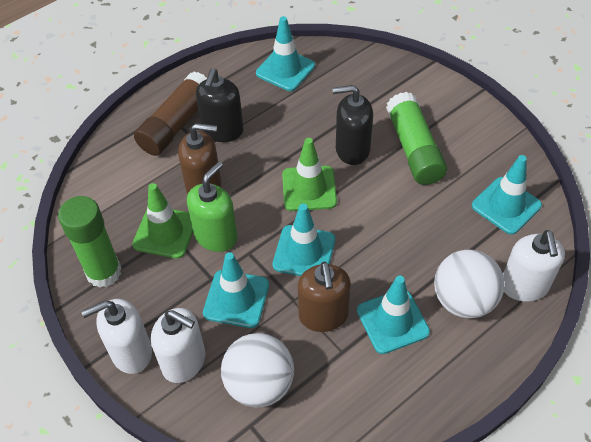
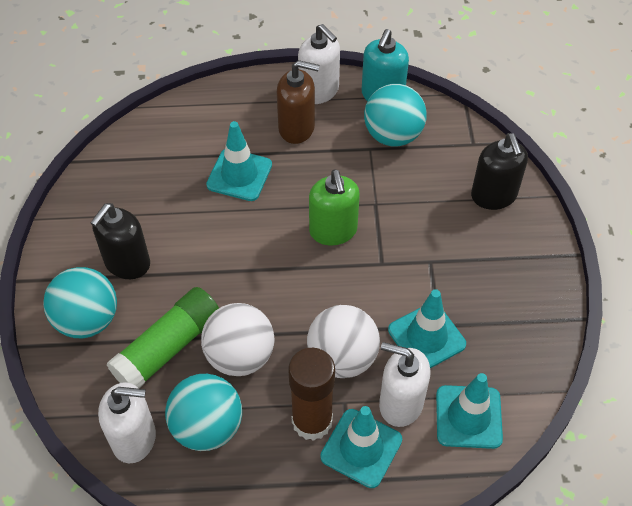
brown soap dispenser: 2 -> 1
green glue stick: 2 -> 1
green traffic cone: 2 -> 0
turquoise ball: 0 -> 3
turquoise soap dispenser: 0 -> 1
turquoise traffic cone: 5 -> 4

